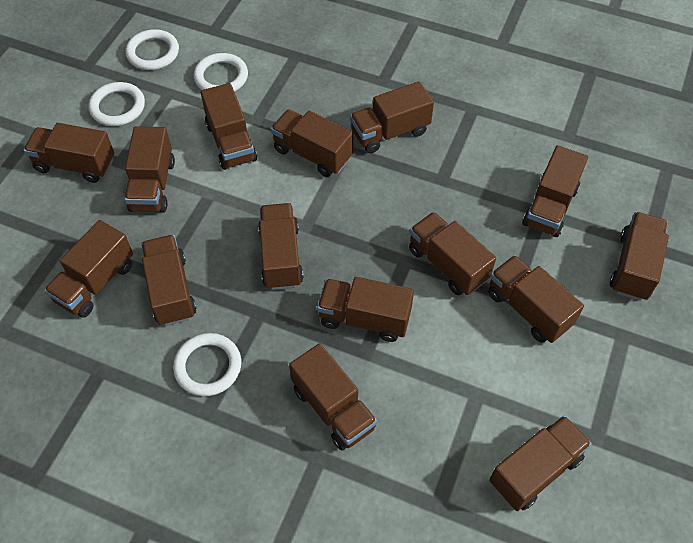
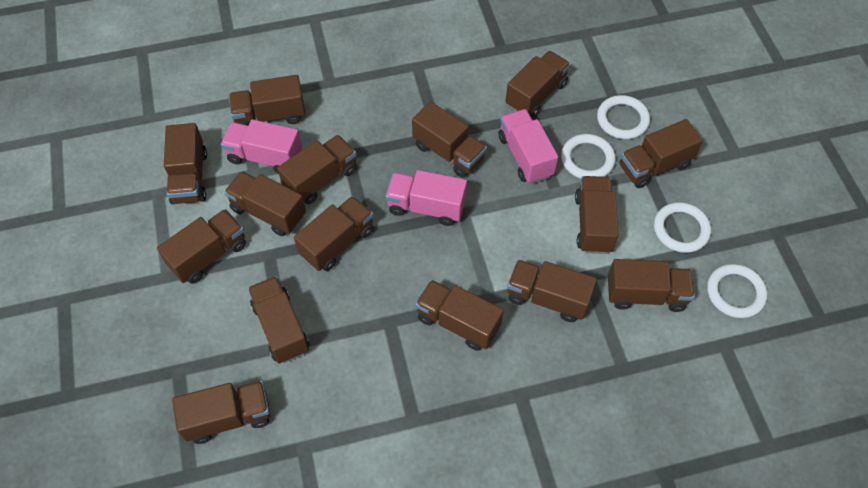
pink truck: 0 -> 3

